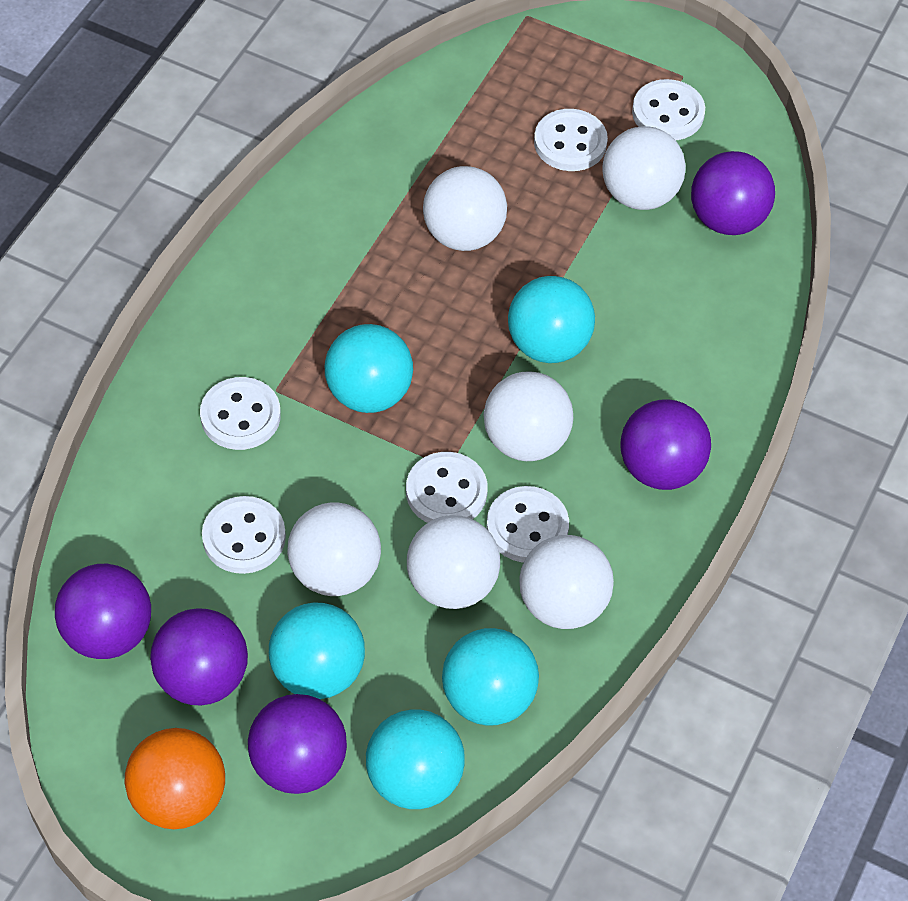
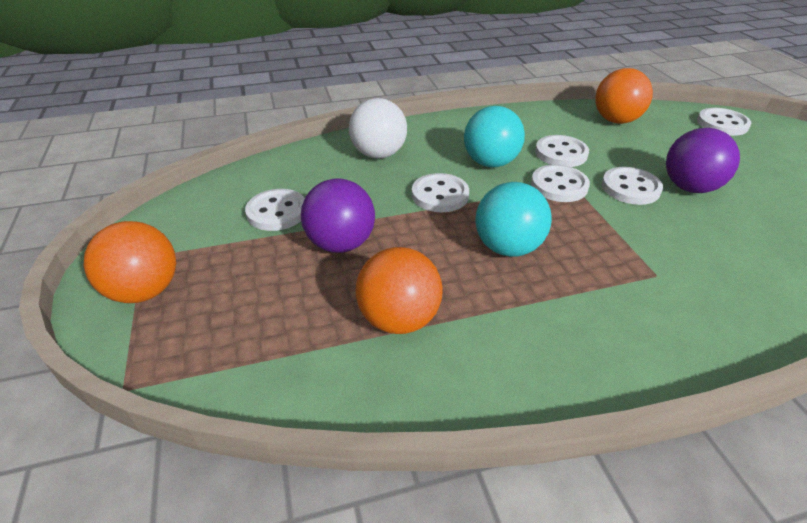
orange ball: 1 -> 3
purple ball: 5 -> 2
turquoise ball: 5 -> 2
white ball: 6 -> 1

